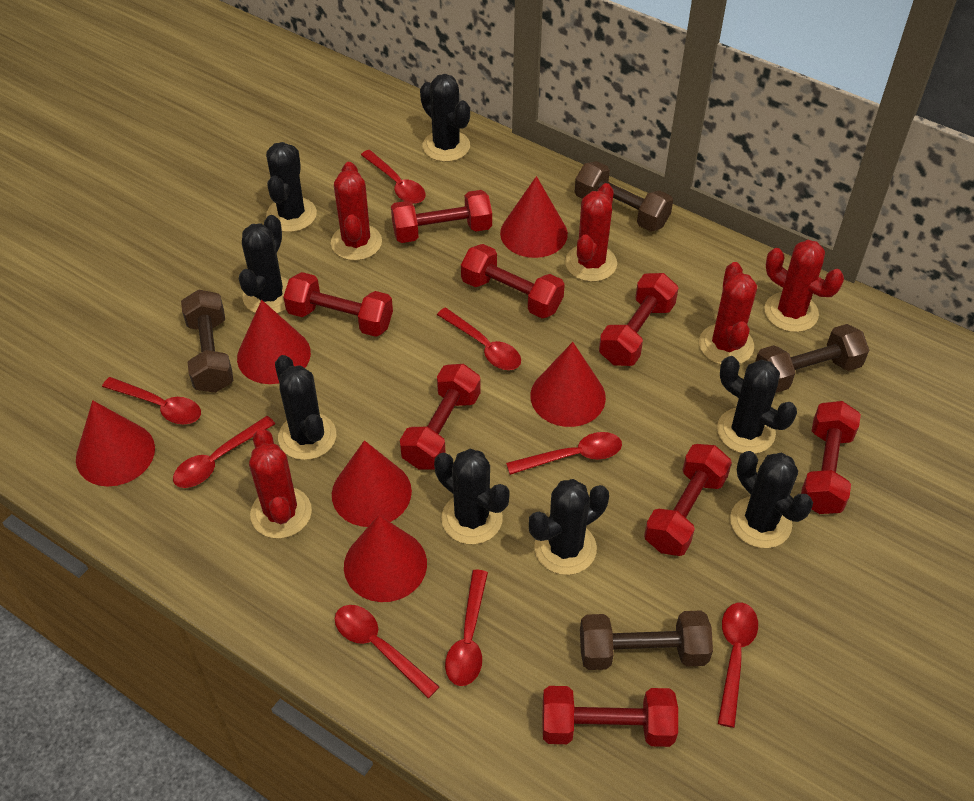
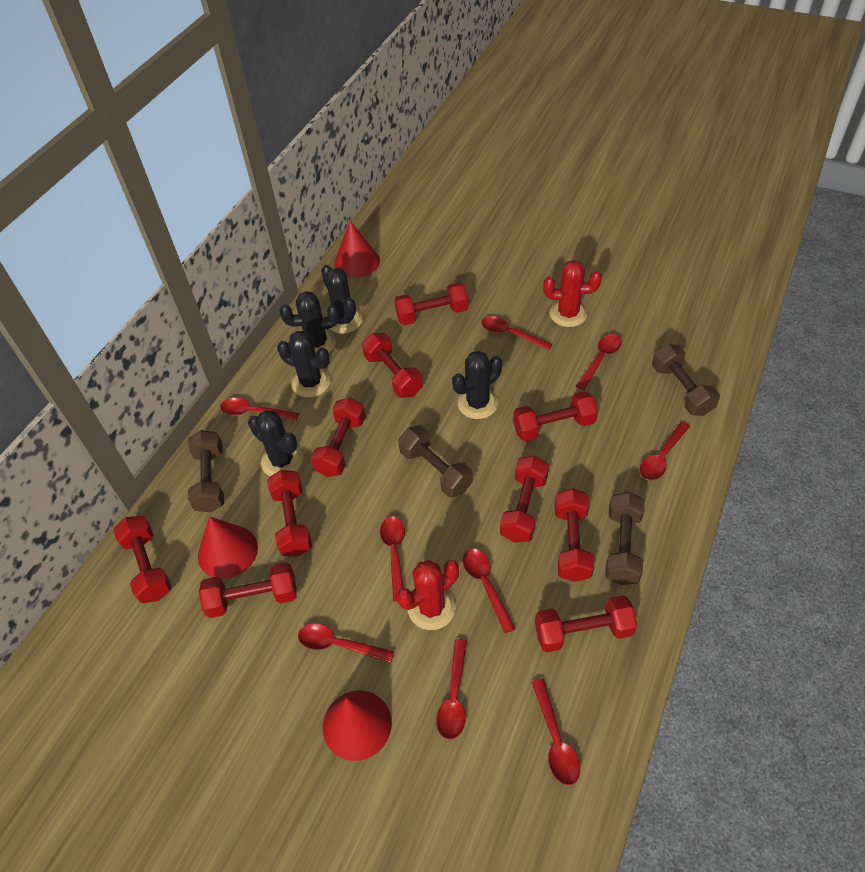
black cactus: 8 -> 5
red cactus: 5 -> 2
red cone: 6 -> 3
red dumbbell: 8 -> 10
red spoon: 8 -> 9

